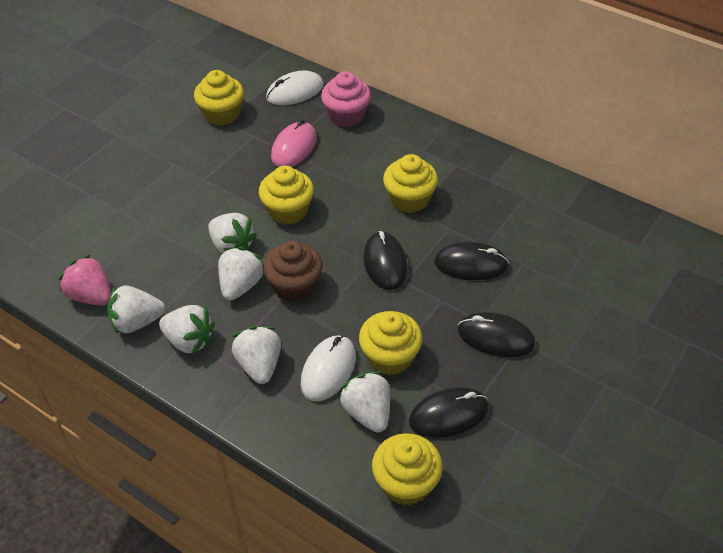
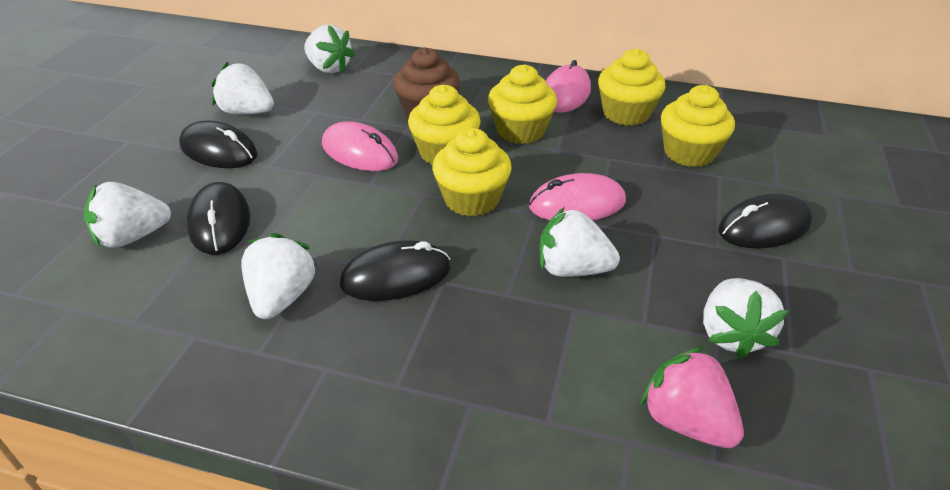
pink cupcake: 1 -> 0
pink mouse: 1 -> 3
white mouse: 2 -> 0

